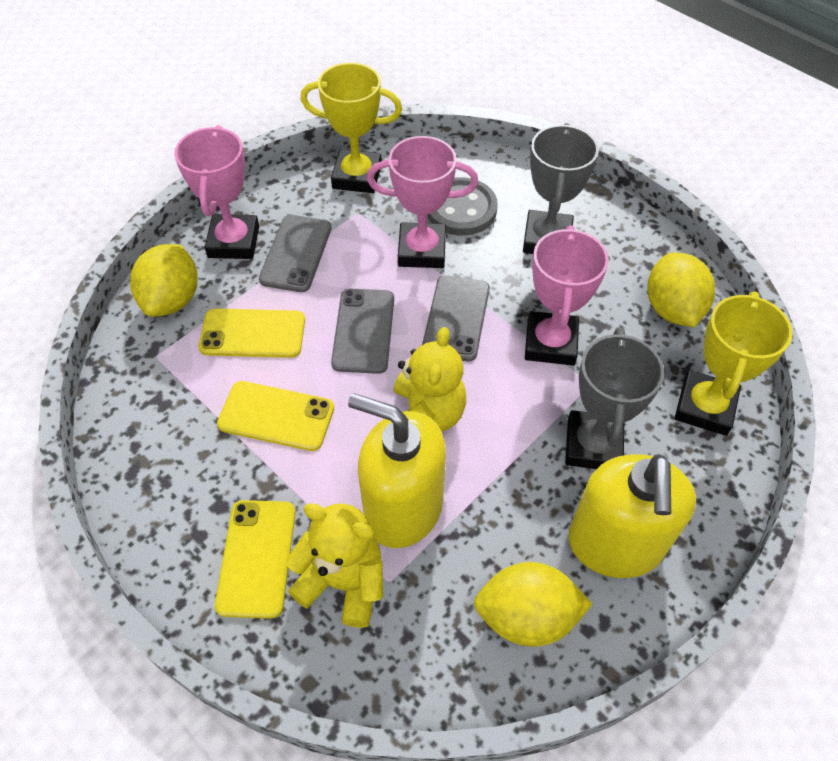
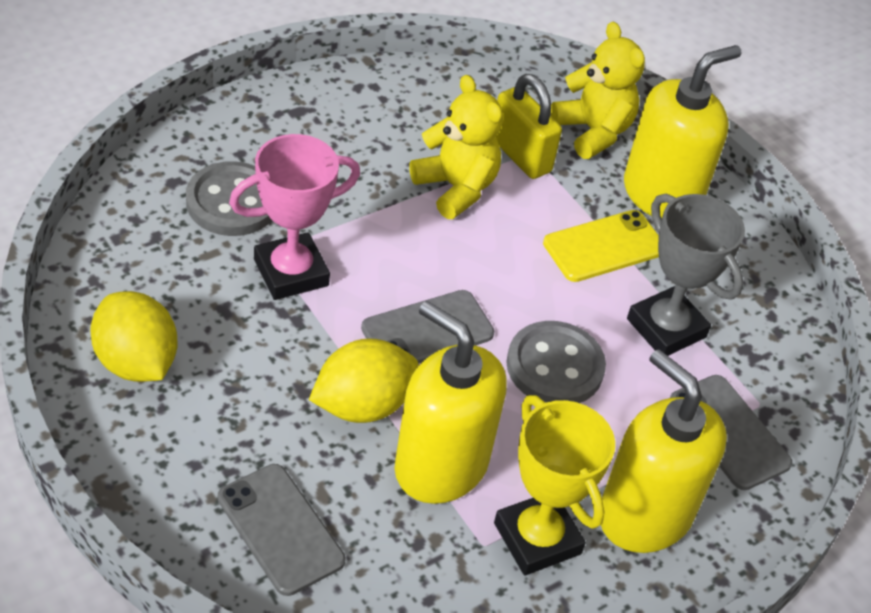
grey button: 1 -> 2
grey trophy: 2 -> 1
pink trophy: 3 -> 1
yellow lemon: 3 -> 2
yellow padlock: 0 -> 1
yellow phone: 3 -> 1
yellow soap dispenser: 2 -> 3
yellow trophy: 2 -> 1

